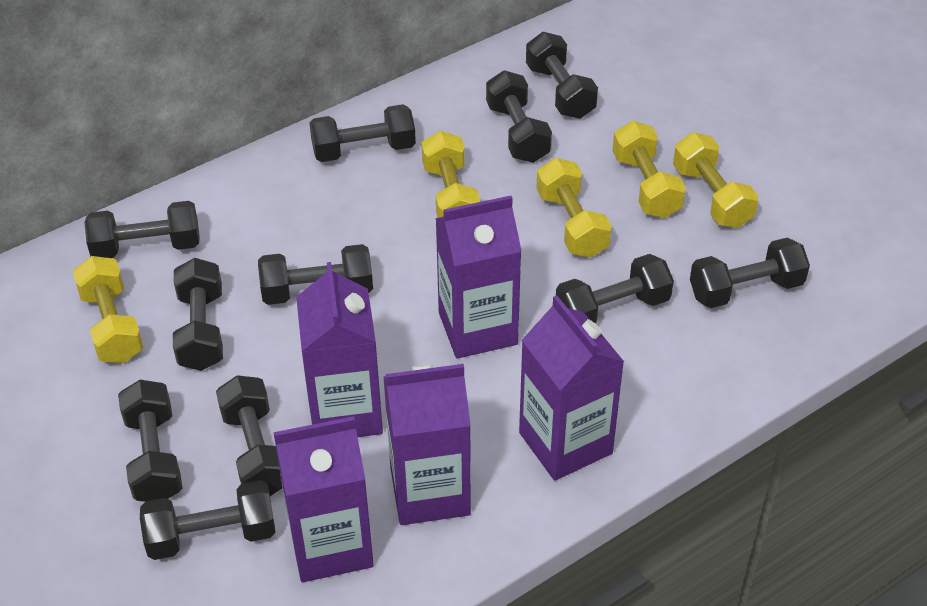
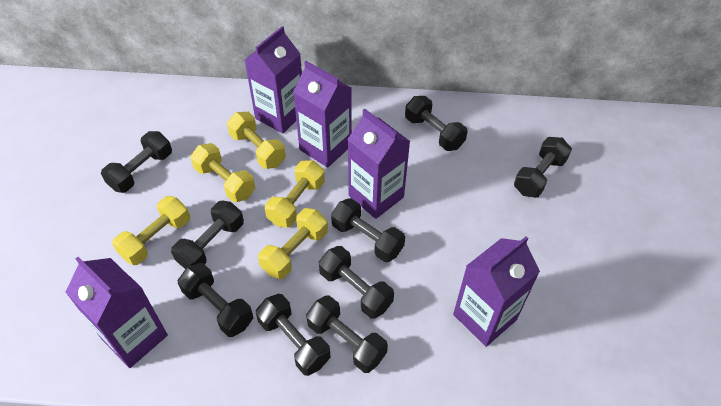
black dumbbell: 11 -> 9

